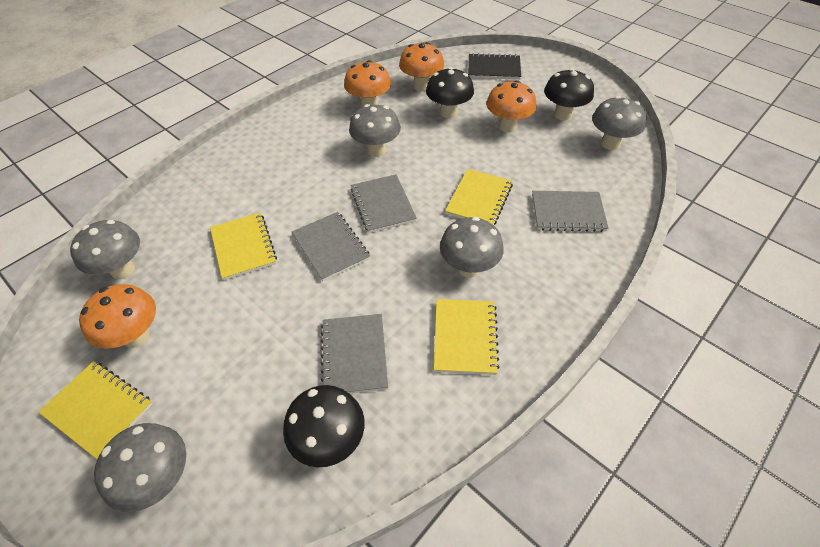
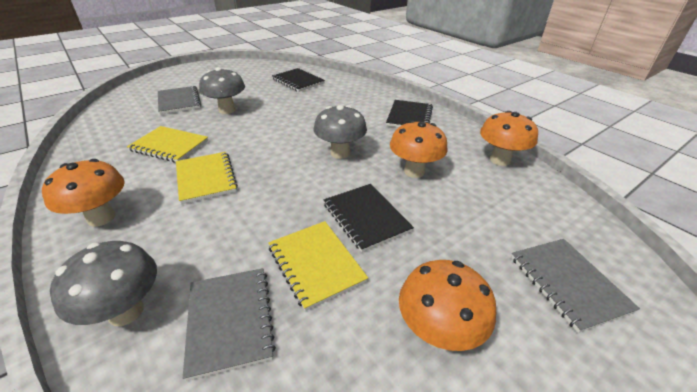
black mushroom: 3 -> 0
black notebook: 1 -> 3
grey mushroom: 5 -> 3
grey notebook: 4 -> 3
yellow notebook: 4 -> 3

